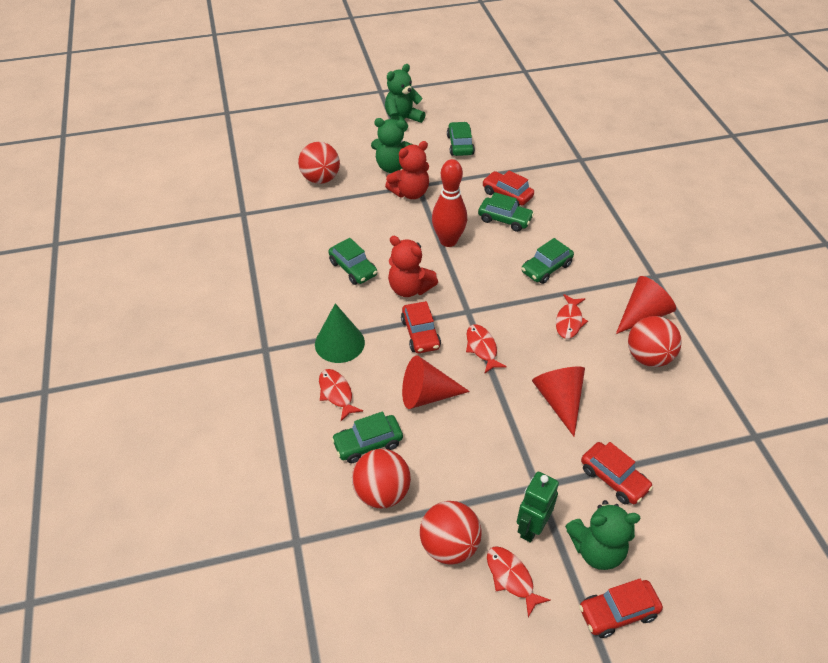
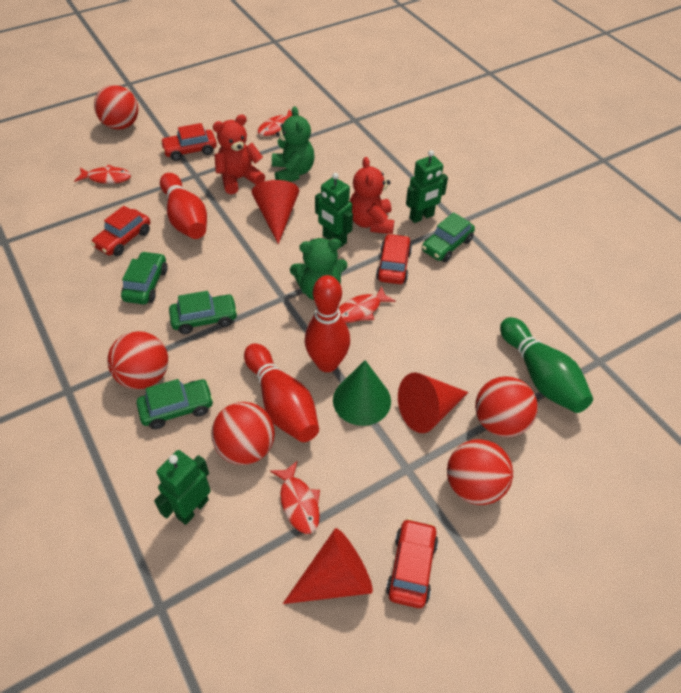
green bowling pin: 0 -> 1
green car: 5 -> 4
green robot: 1 -> 3
green teddy bear: 3 -> 2
red ball: 4 -> 5
red bowling pin: 1 -> 3

